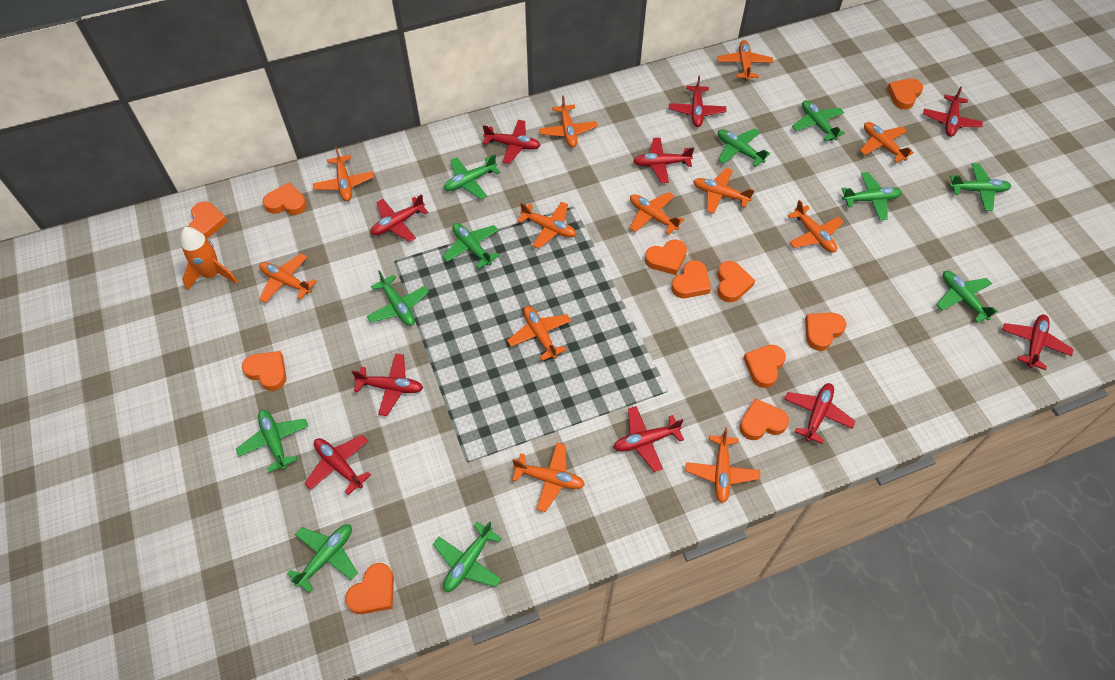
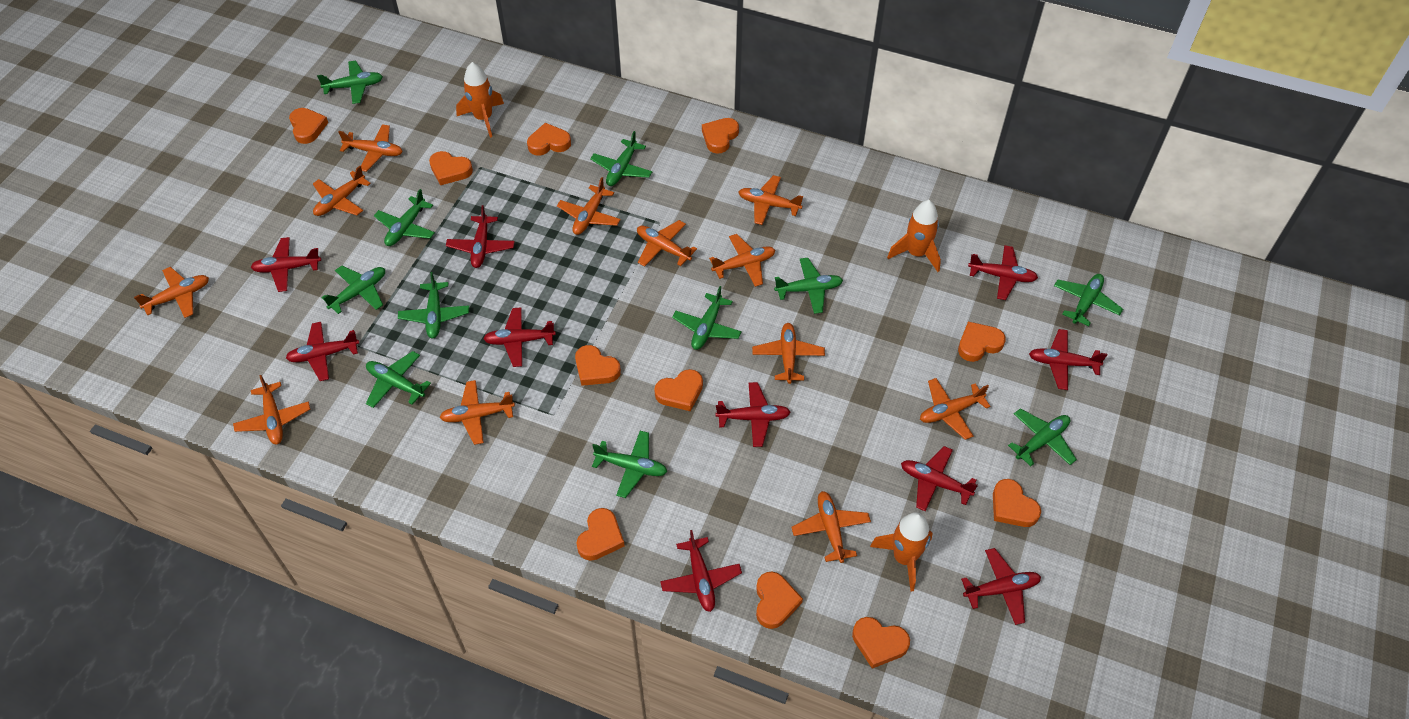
orange rocket: 1 -> 3

